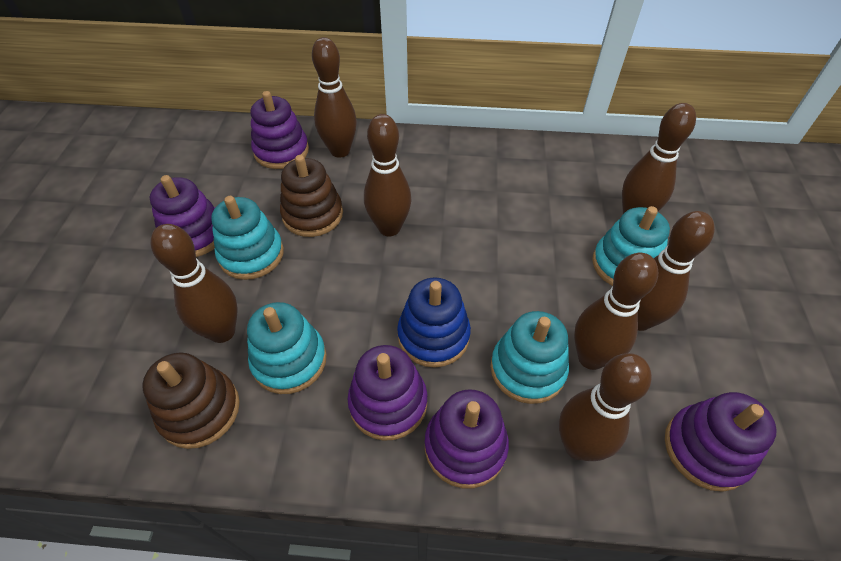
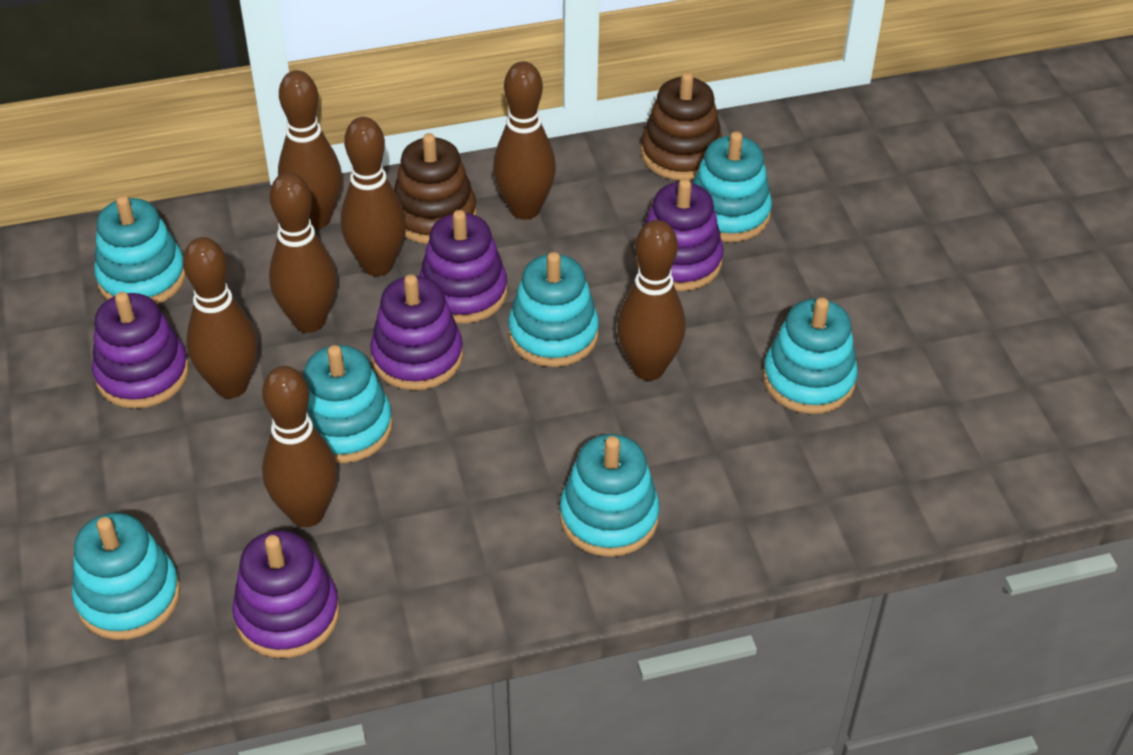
blue stacking toy: 1 -> 0
turquoise stacking toy: 4 -> 7

